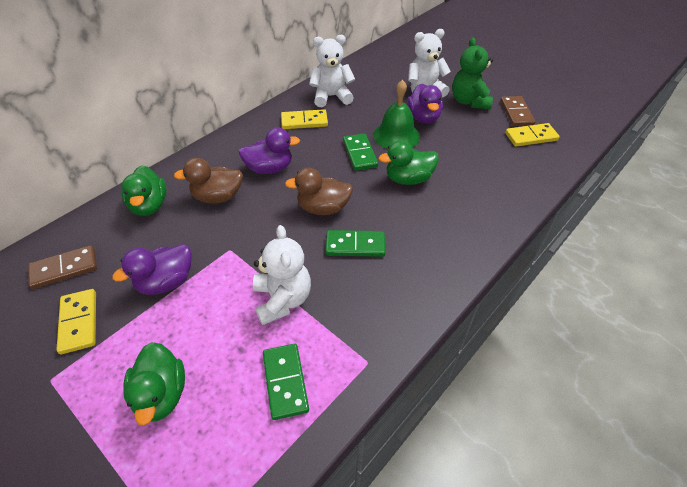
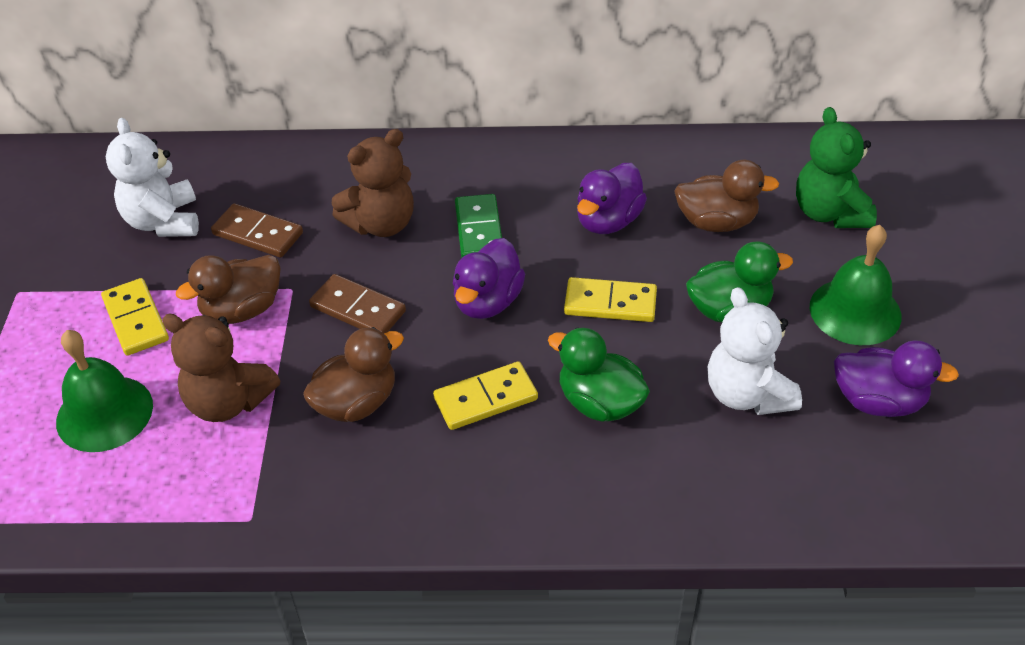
brown duck: 2 -> 3
brown teddy bear: 0 -> 2
green bell: 1 -> 2
green domino: 3 -> 1
green duck: 3 -> 2
white teddy bear: 3 -> 2

